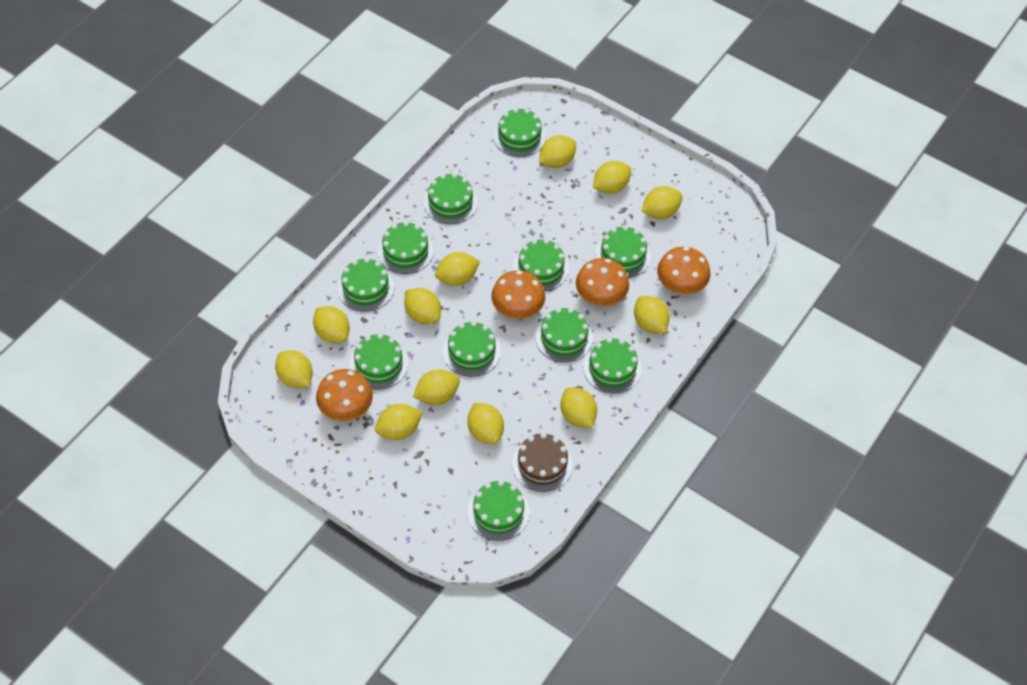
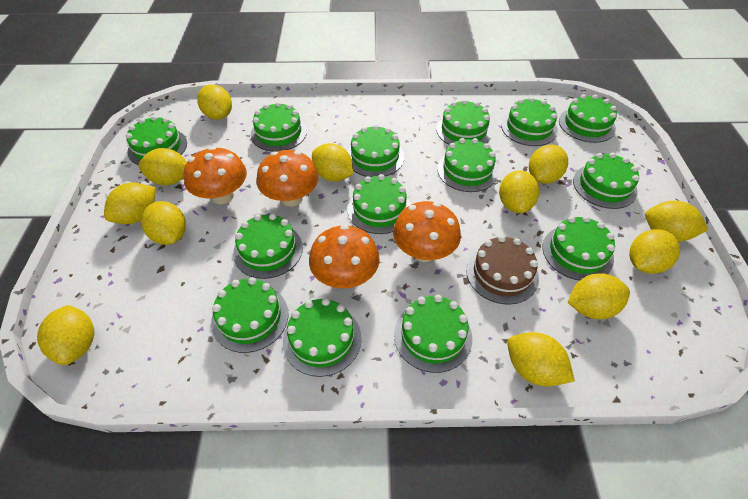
green cake: 11 -> 14

